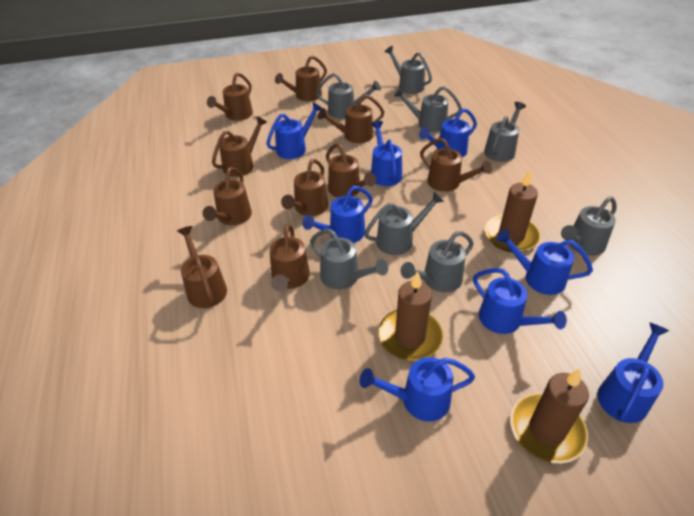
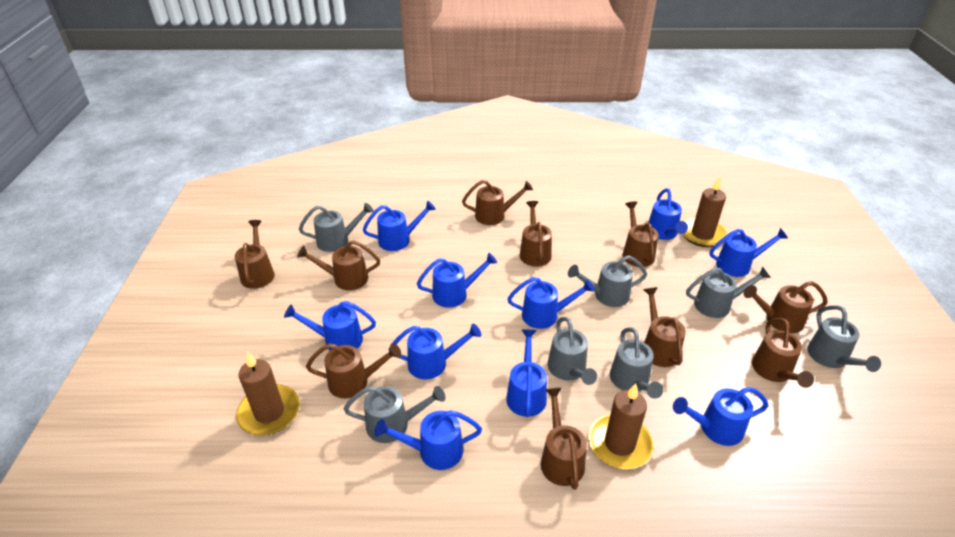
blue watering can: 8 -> 10
grey watering can: 8 -> 7

